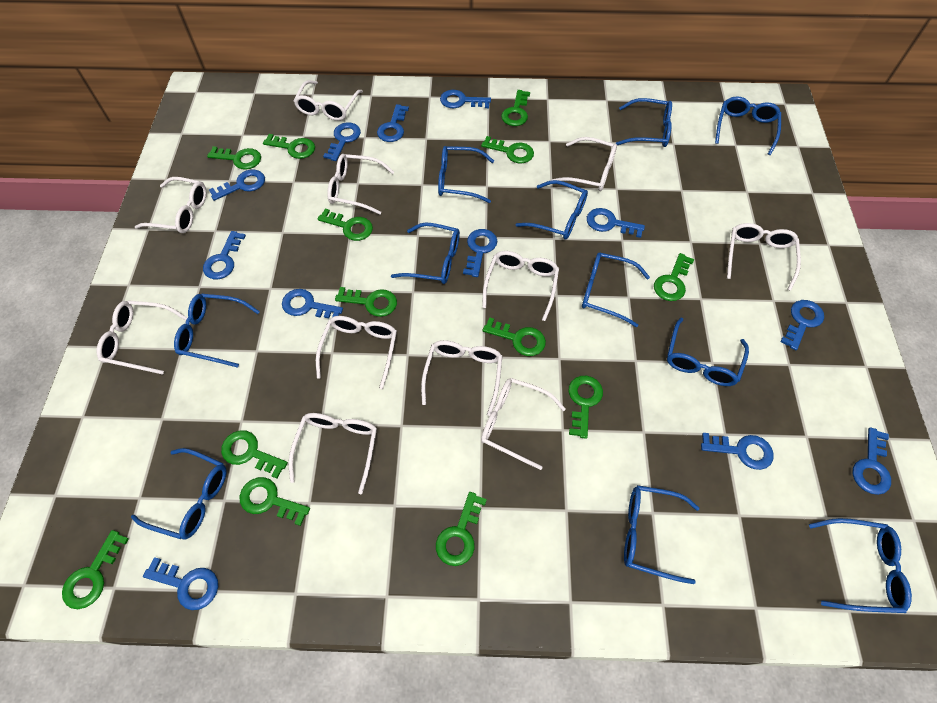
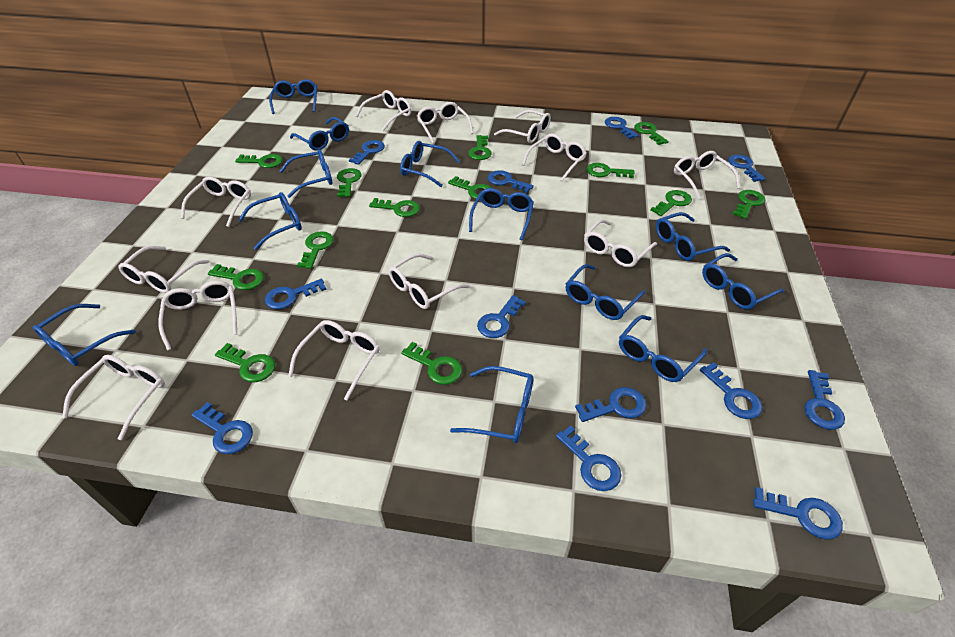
blue glasses: 11 -> 12
white glasses: 11 -> 12

